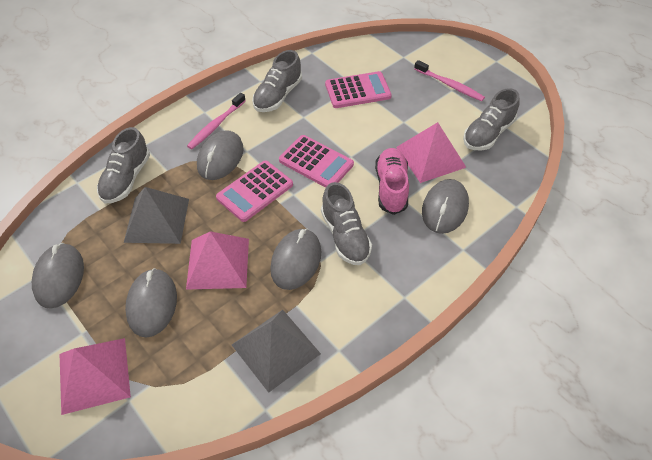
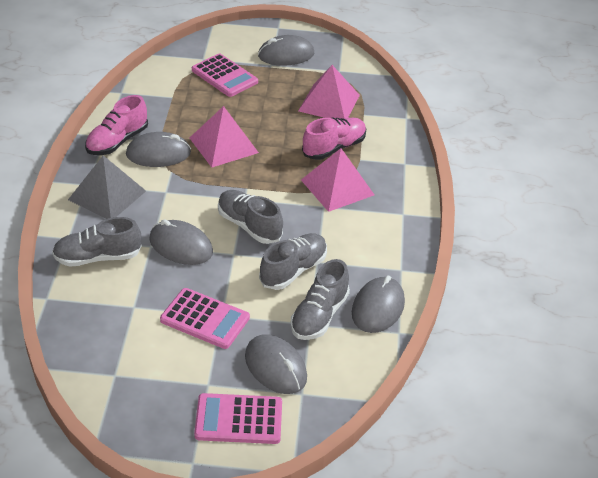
grey pyramid: 2 -> 1
pink shoe: 1 -> 2
pink toothbrush: 2 -> 0

